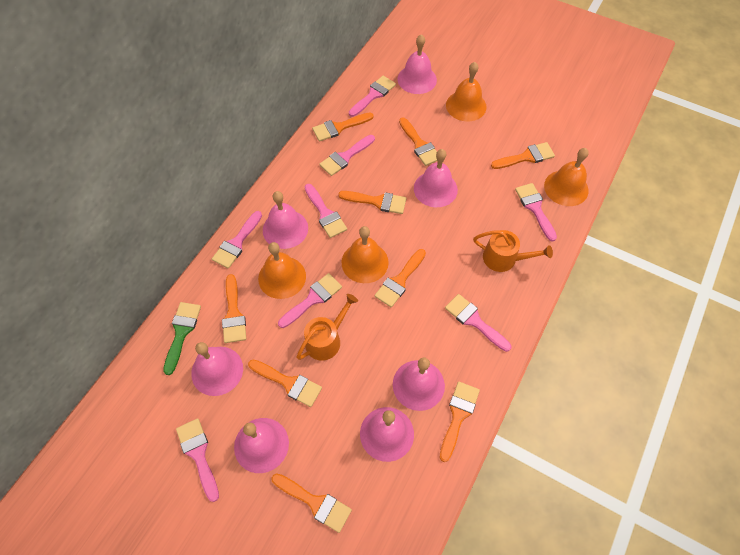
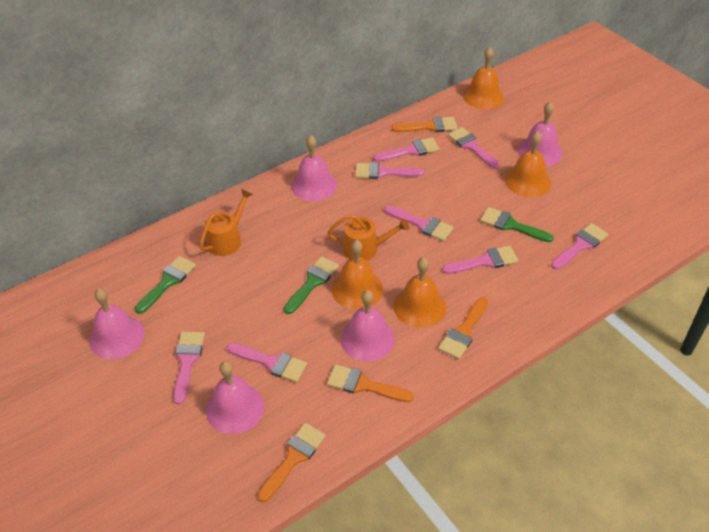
green brush: 1 -> 3
orange brush: 9 -> 4
pink bell: 7 -> 5

